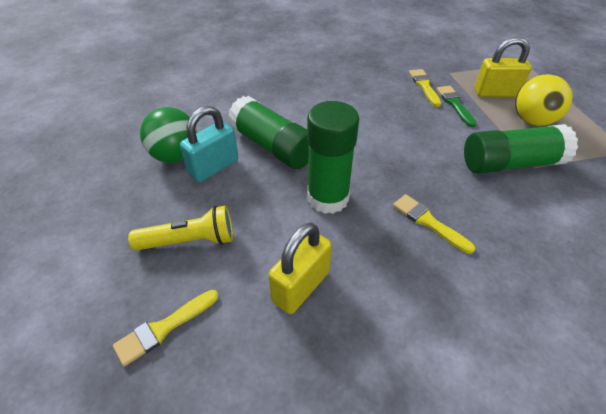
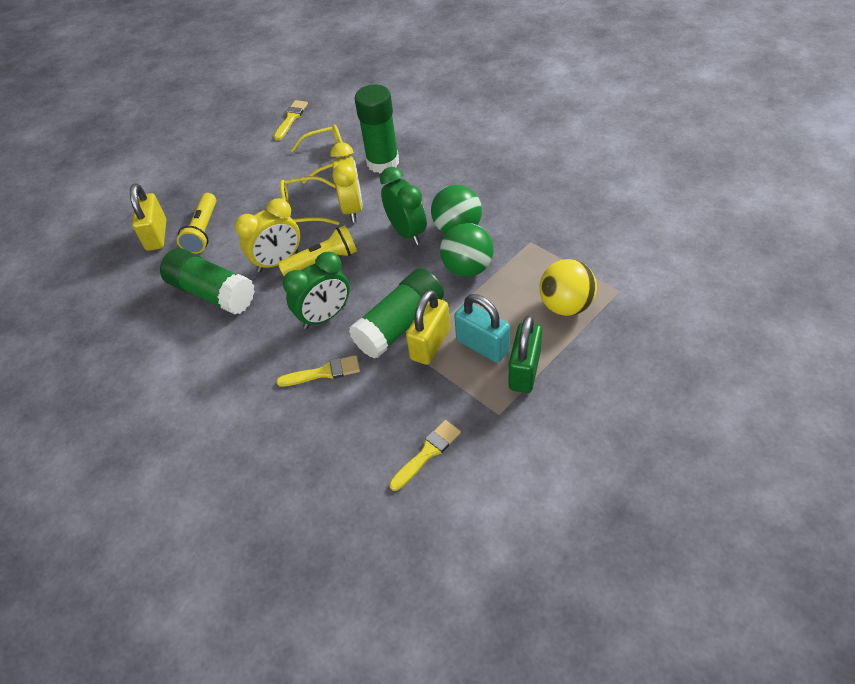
green ball: 1 -> 2
green brush: 1 -> 0
green clock: 0 -> 2
green padlock: 0 -> 1
yellow clock: 0 -> 2
yellow flashlight: 1 -> 2
yellow glasses: 0 -> 2

